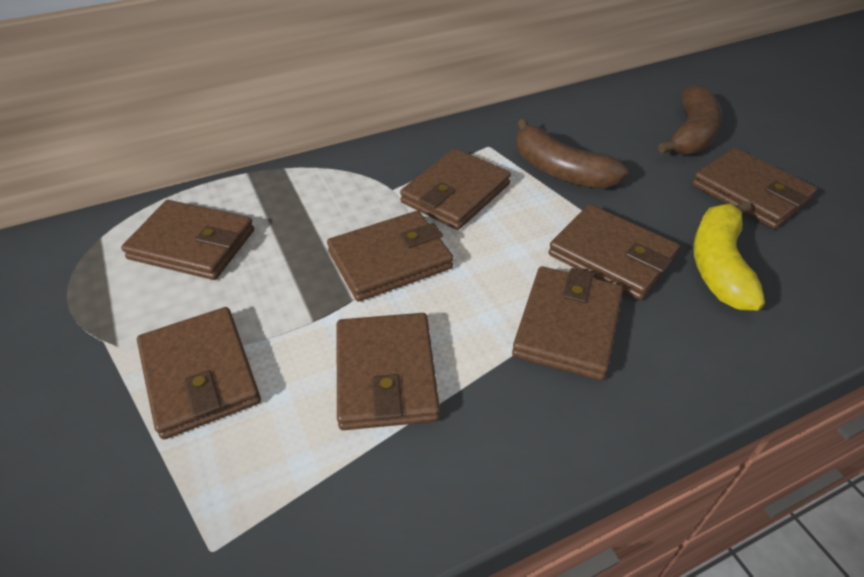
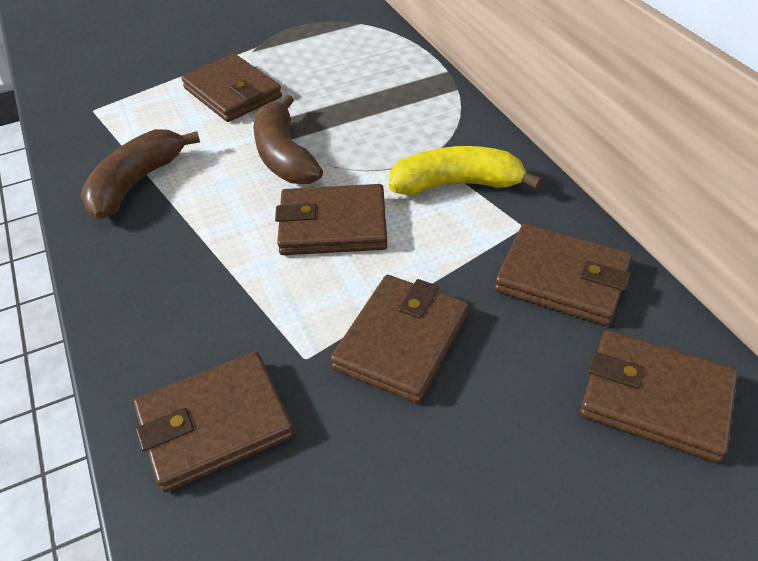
brown wallet: 8 -> 6

